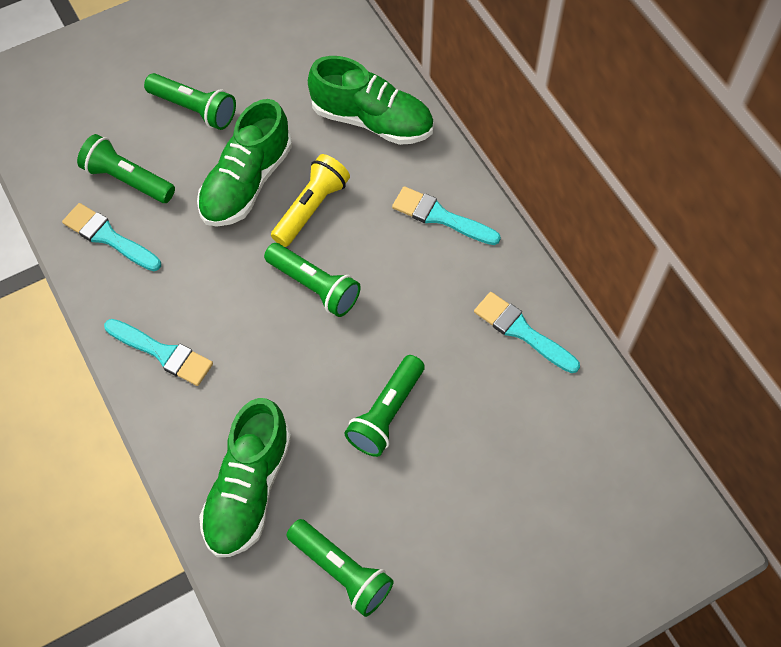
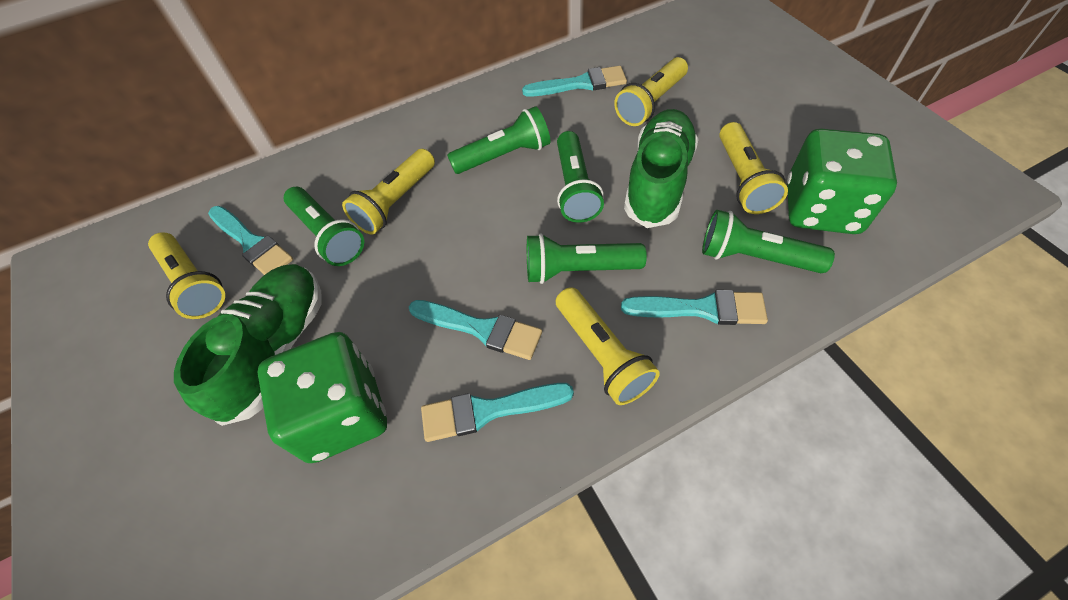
green dice: 0 -> 2
green shoe: 3 -> 2
turquoise brush: 4 -> 5
yellow flashlight: 1 -> 5

